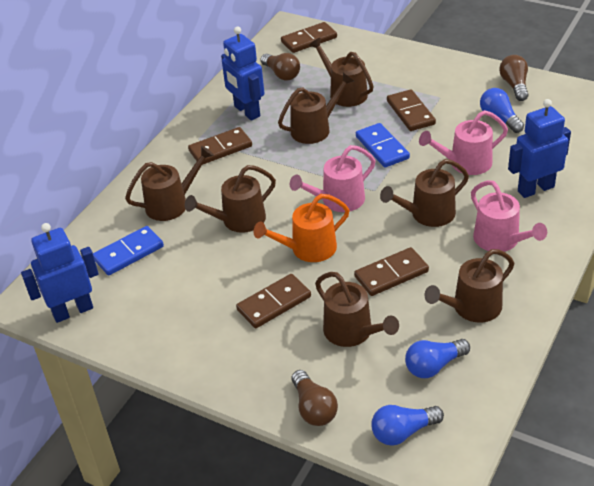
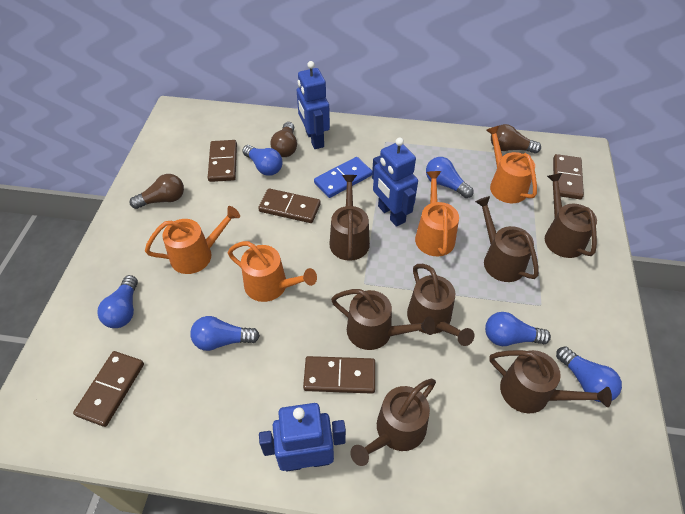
blue domino: 2 -> 1
blue light bulb: 3 -> 6
orange watering can: 1 -> 4
pink watering can: 3 -> 0

